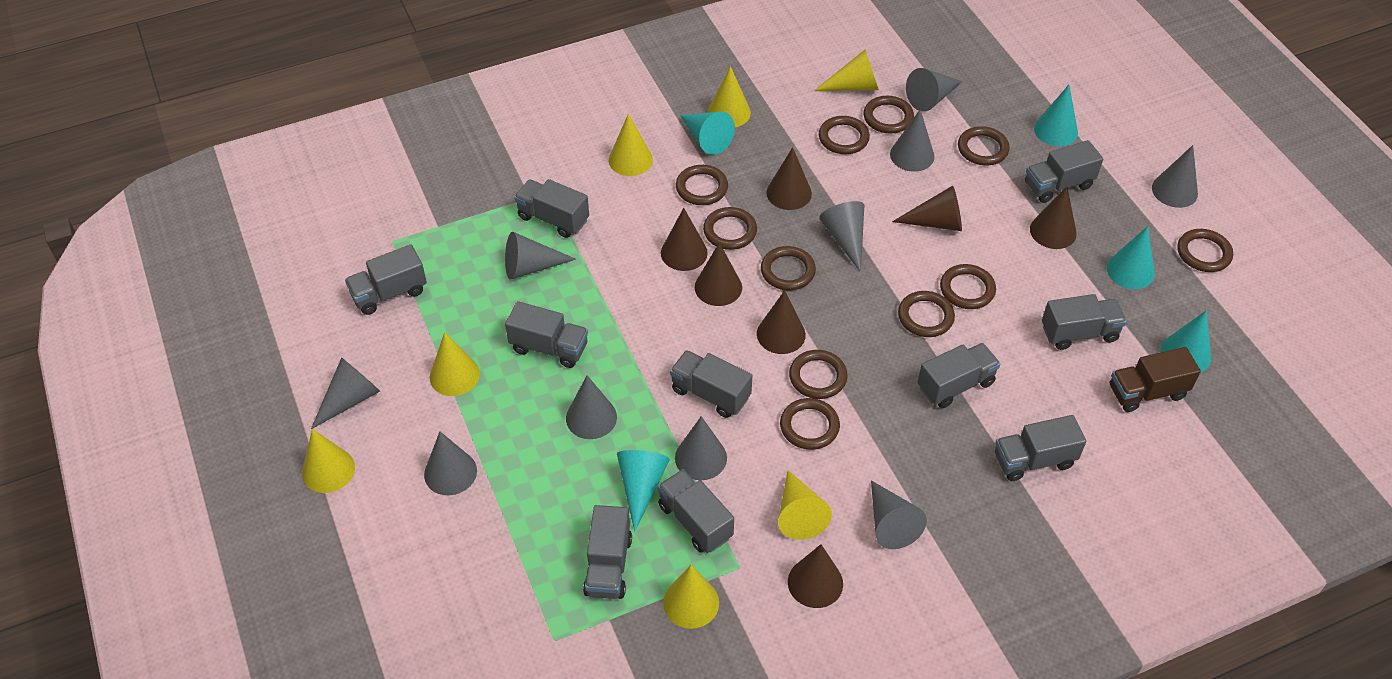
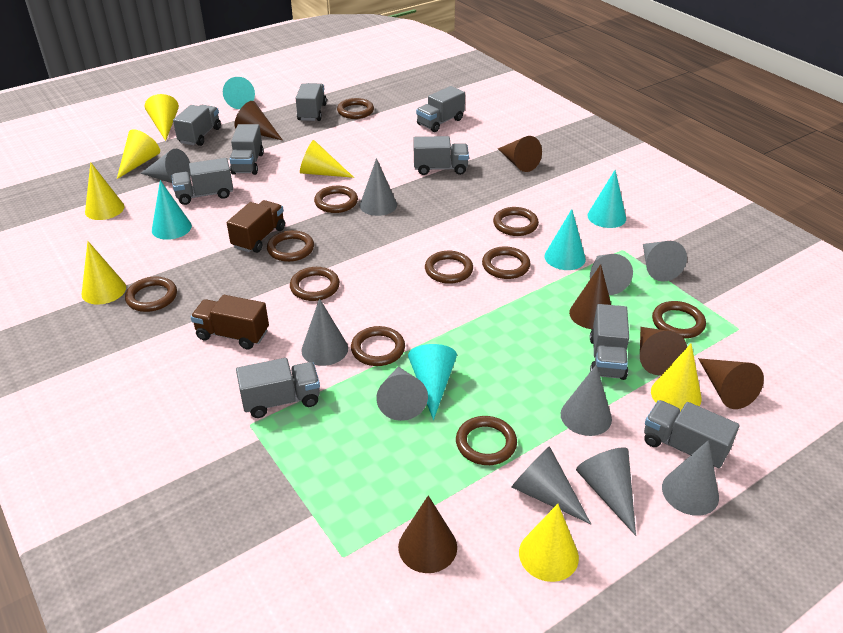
brown cone: 7 -> 6
brown truck: 1 -> 2
grey truck: 10 -> 9

